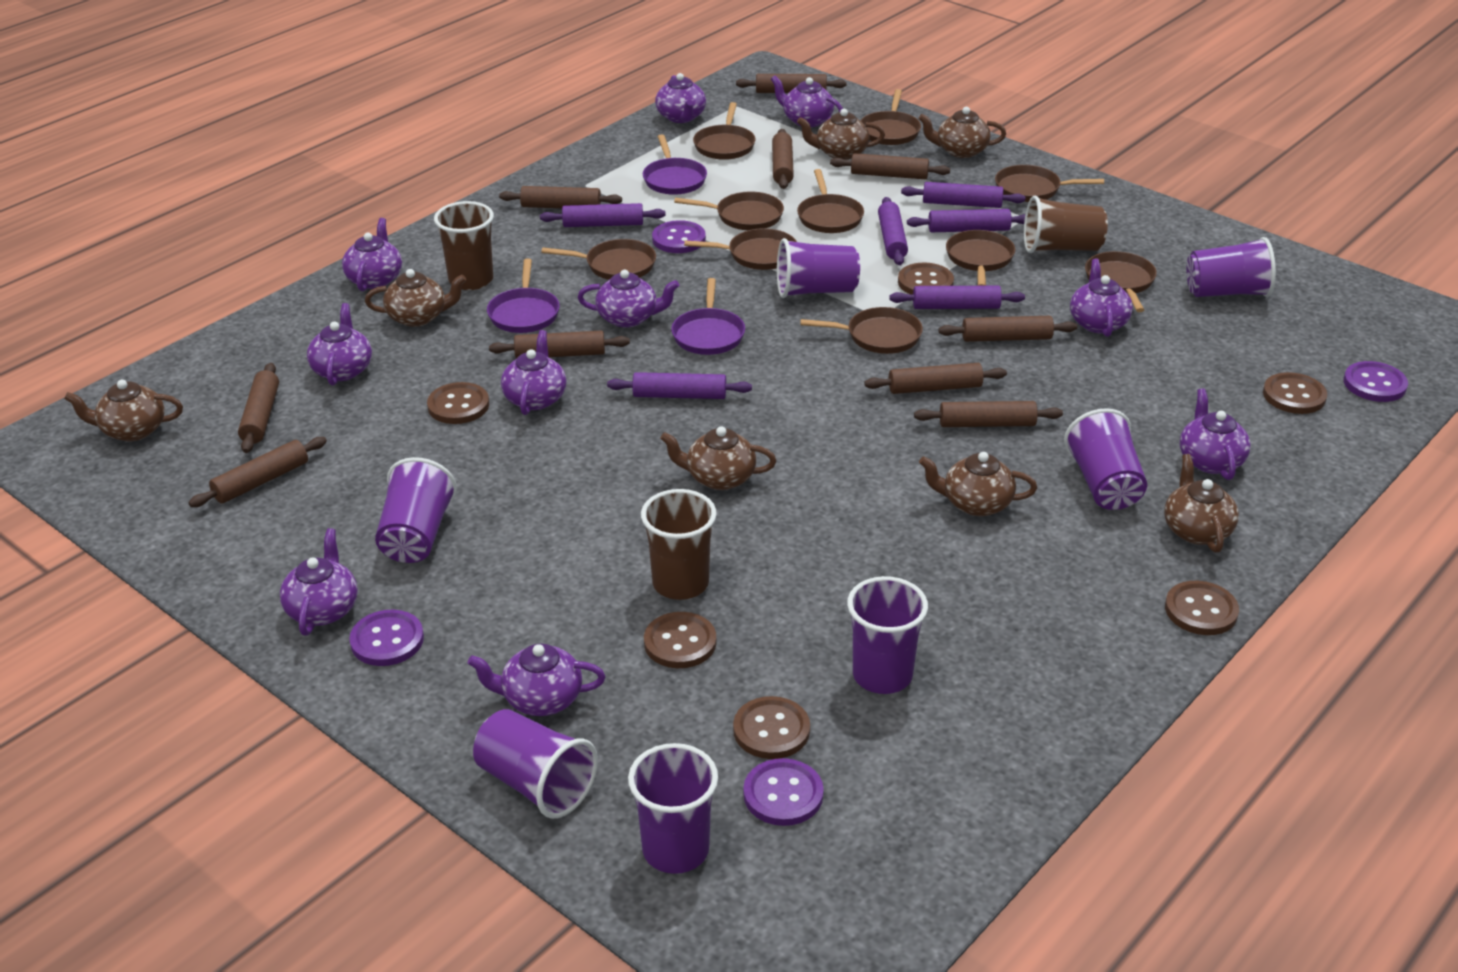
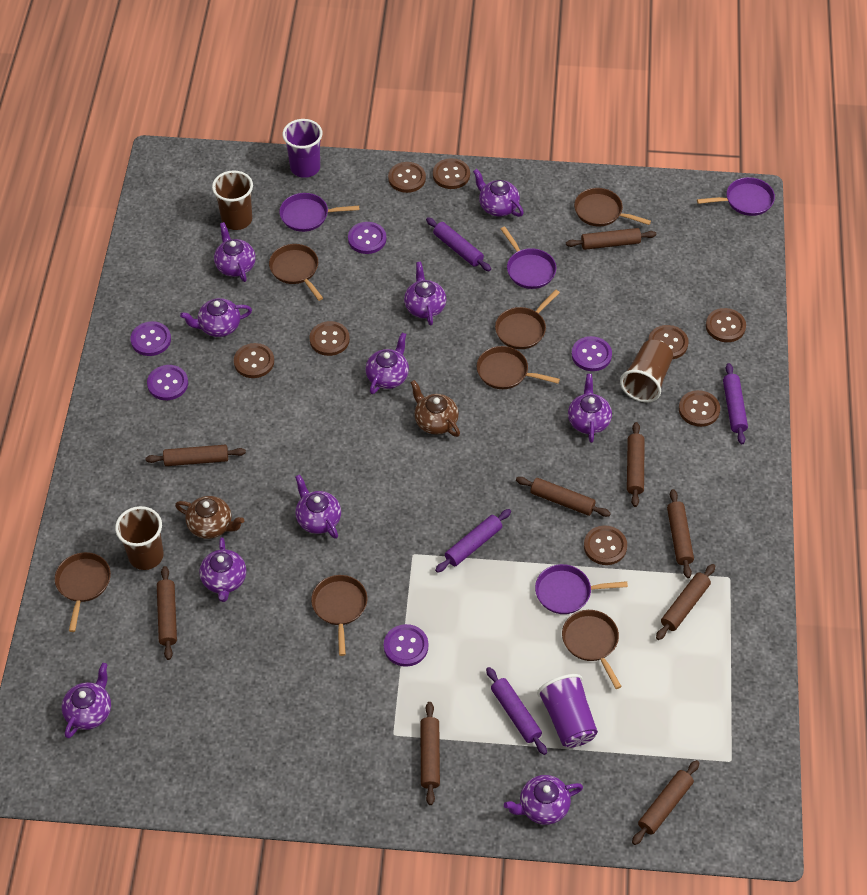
brown button: 6 -> 8
brown pan: 10 -> 7
brown rolling pin: 10 -> 9
brown teapot: 7 -> 2
purple button: 4 -> 5
purple cup: 7 -> 2
purple pan: 3 -> 4
purple rolling pin: 6 -> 4

